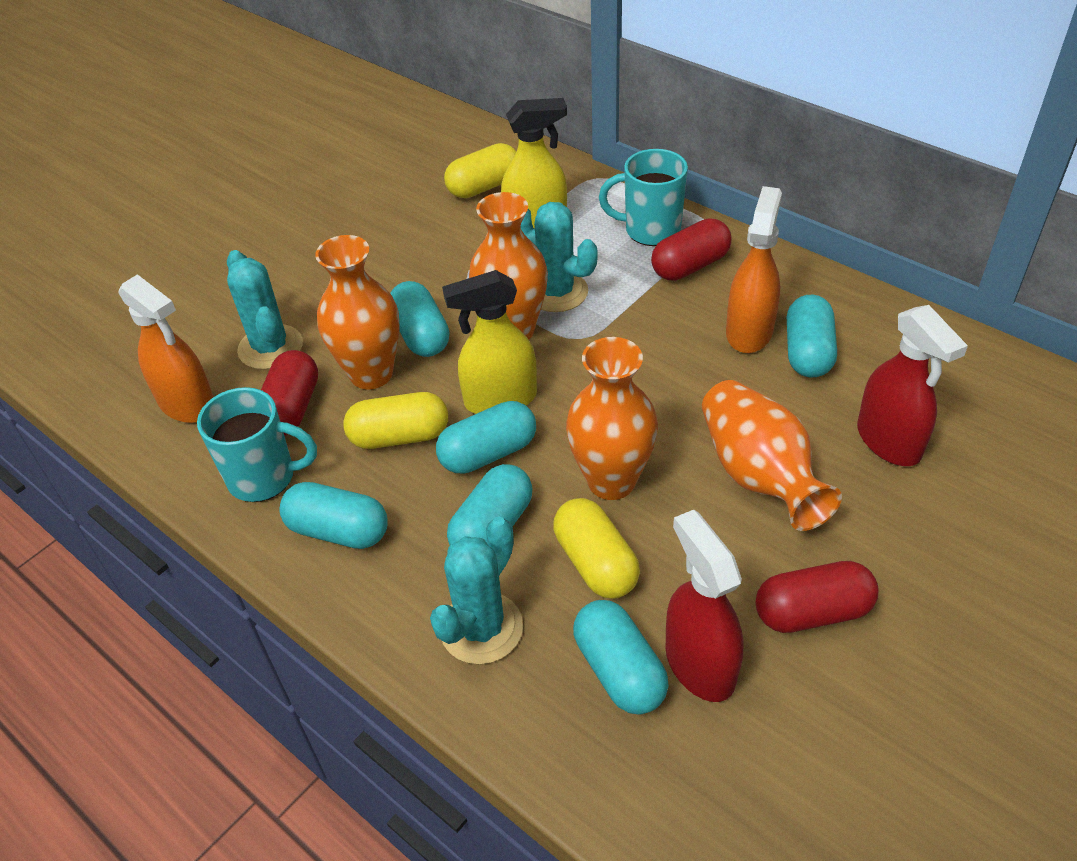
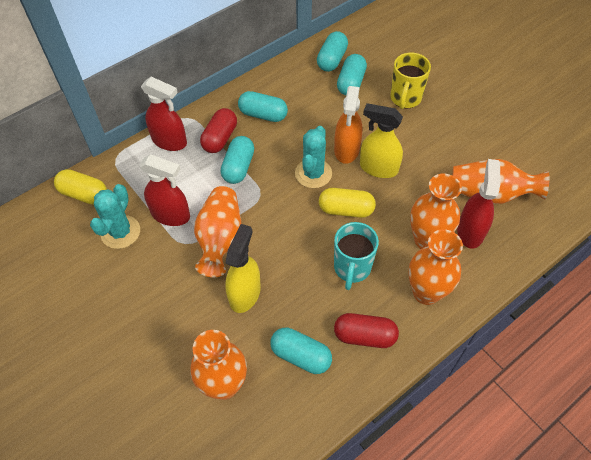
orange spray bottle: 2 -> 1
orange vase: 4 -> 5
red capsule: 3 -> 2
red spray bottle: 2 -> 3
turquoise cactus: 3 -> 2
turquoise capsule: 6 -> 5
turquoise mug: 2 -> 1
yellow capsule: 3 -> 2
yellow mug: 0 -> 1

